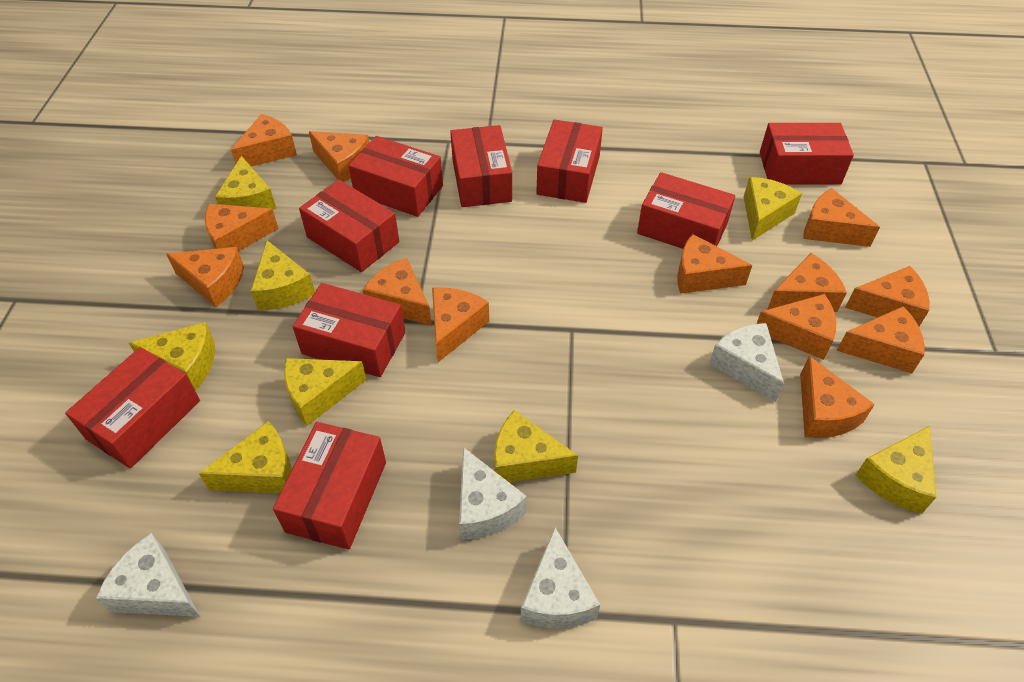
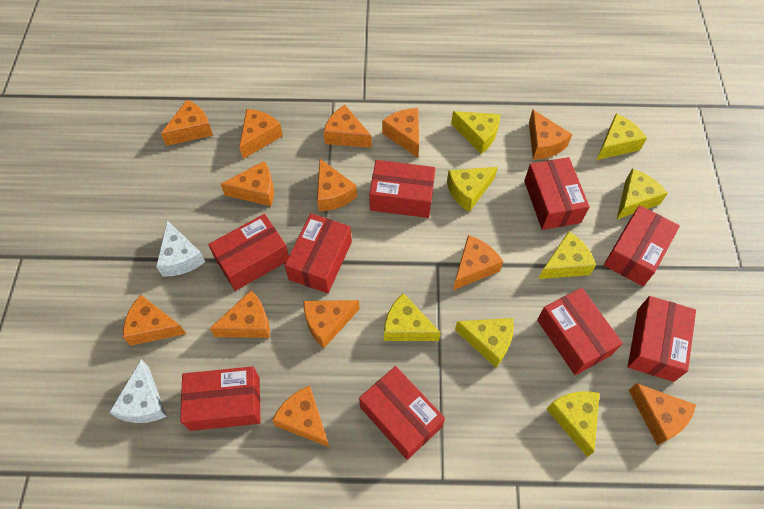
white cheese: 4 -> 2

